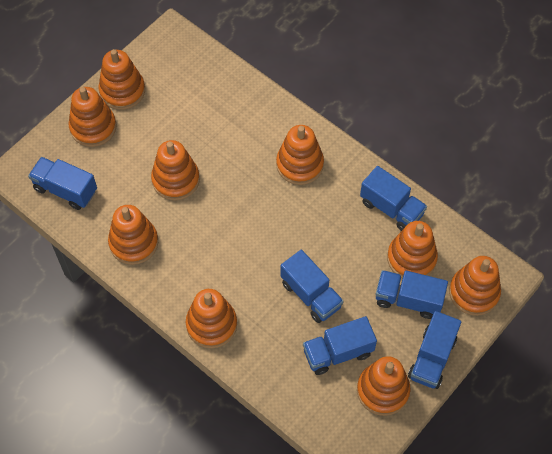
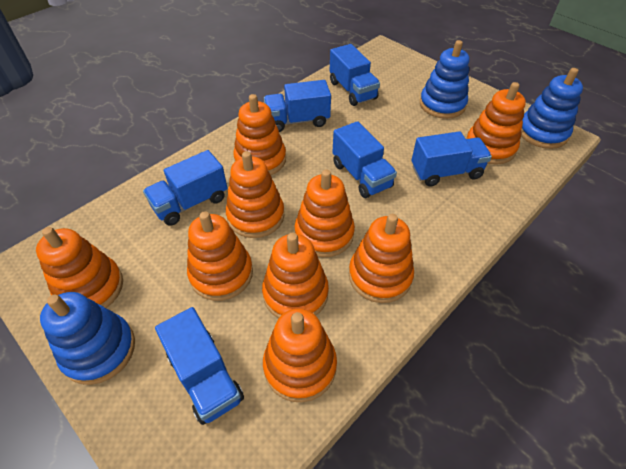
blue stacking toy: 0 -> 3

